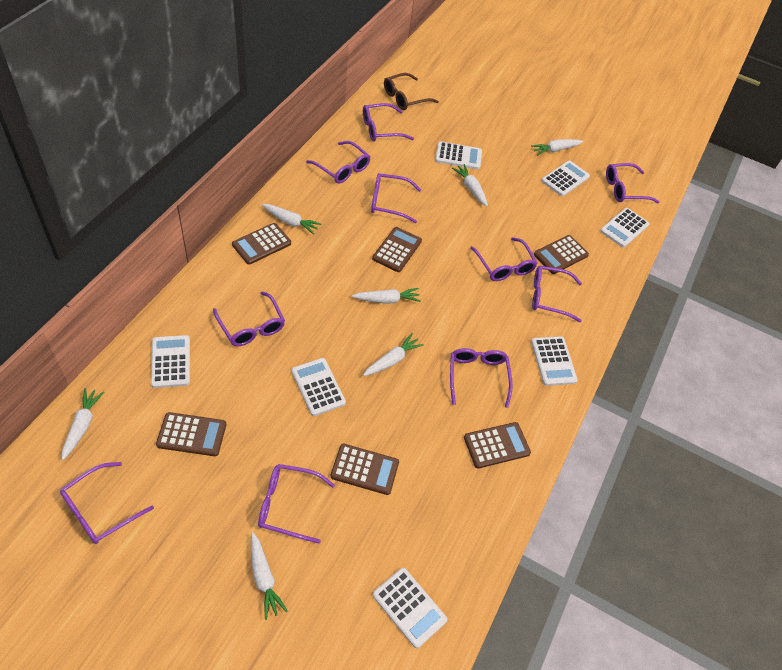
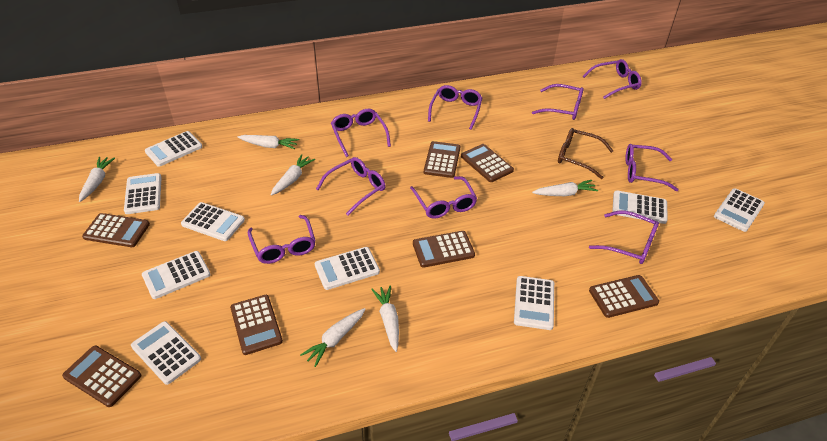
brown calculator: 6 -> 7
purple glasses: 10 -> 9
white calculator: 7 -> 9
white carrot: 7 -> 6

